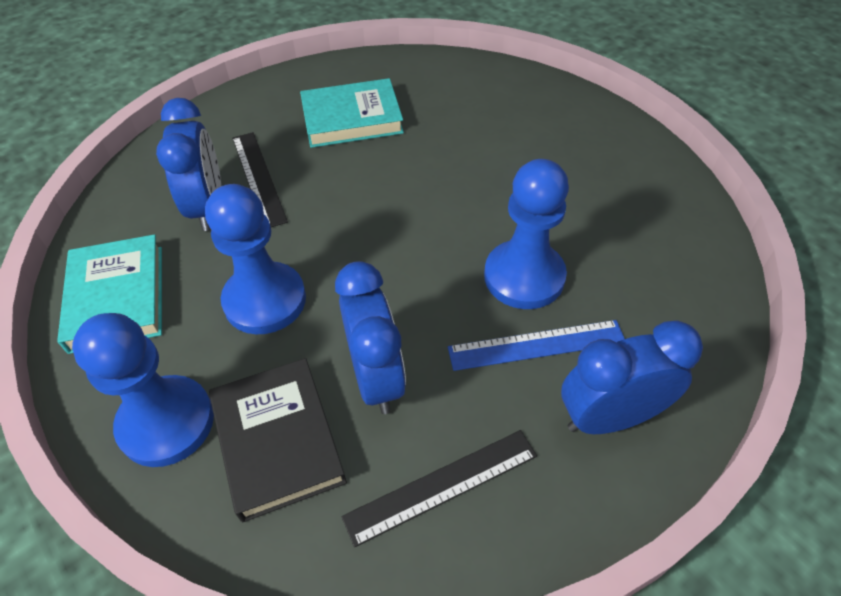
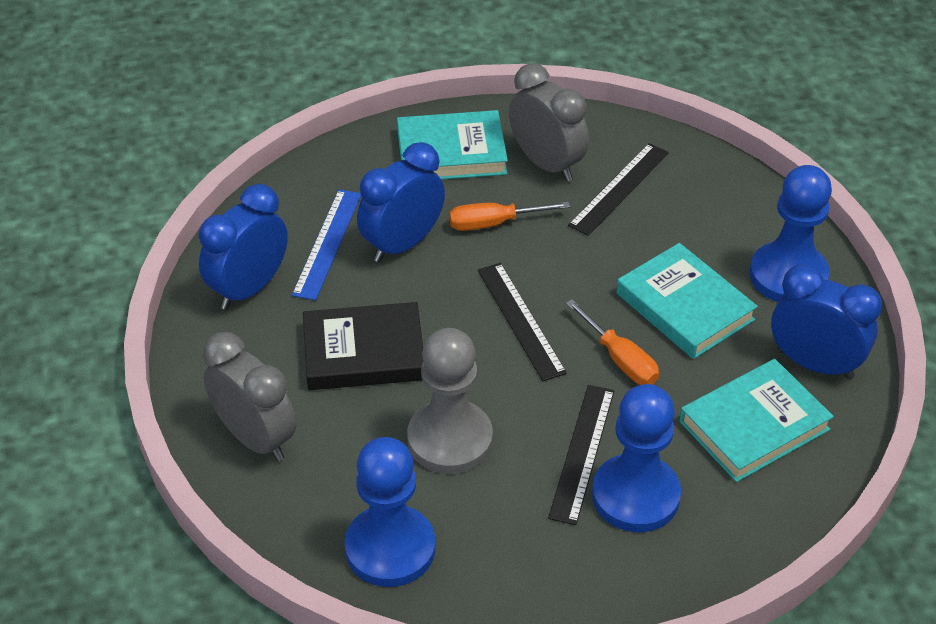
black ruler: 2 -> 3
grey clock: 0 -> 2
grey pawn: 0 -> 1
orange screwdriver: 0 -> 2
turquoise book: 2 -> 3

